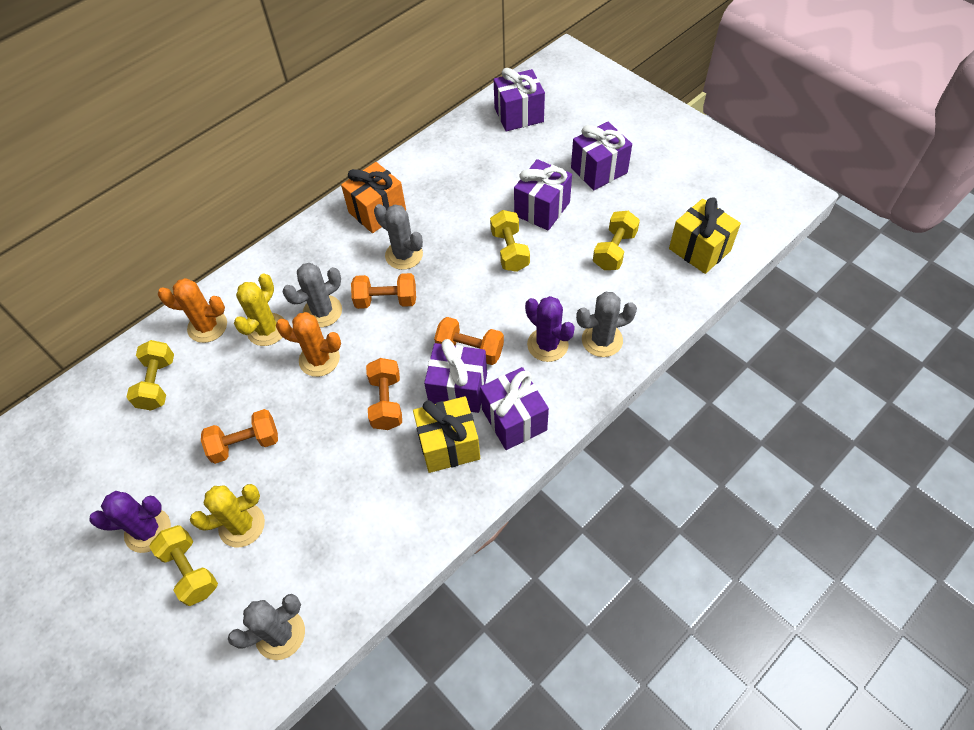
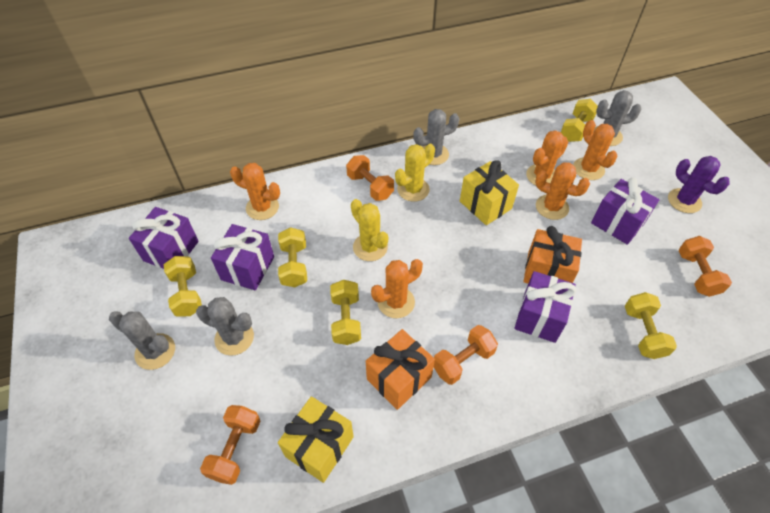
orange cactus: 2 -> 5
orange gift: 1 -> 2
purple cactus: 2 -> 1
purple gift: 5 -> 4
yellow dumbbell: 4 -> 5

